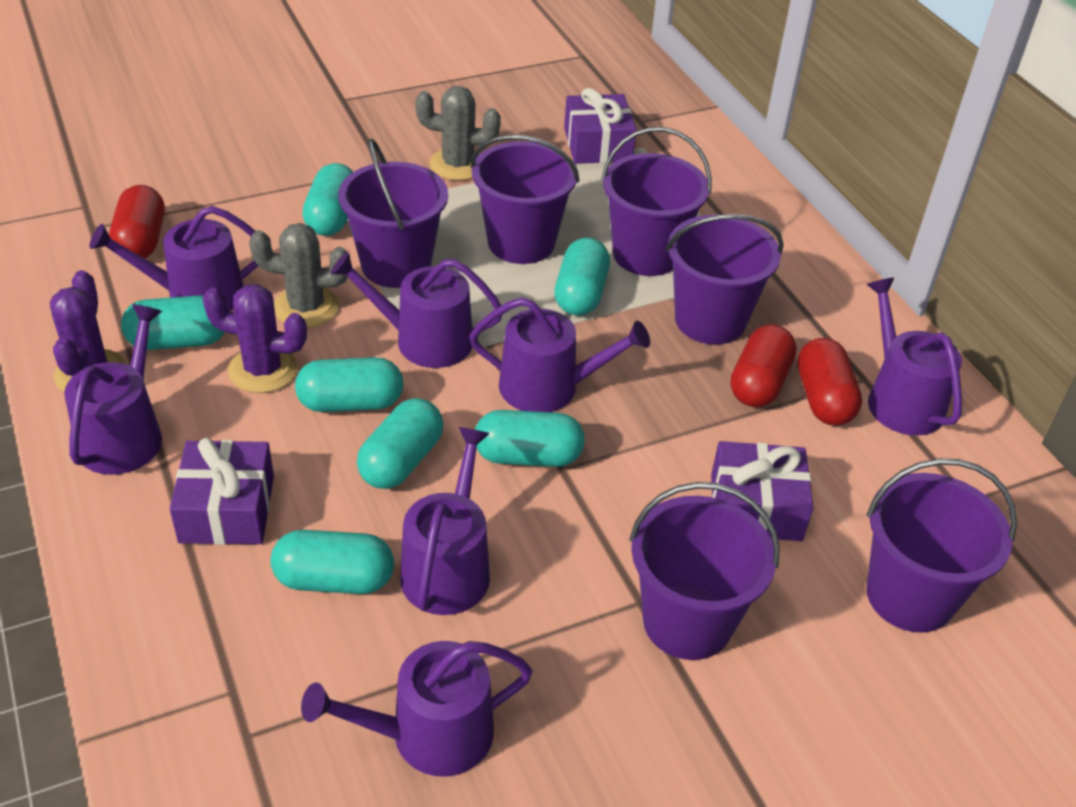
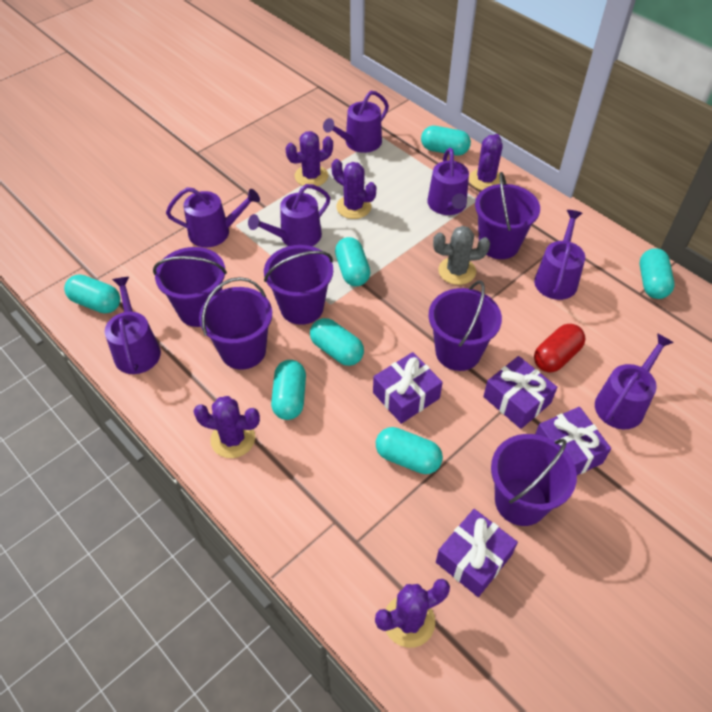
grey cactus: 2 -> 1
purple cactus: 2 -> 5
purple gift: 3 -> 4
red capsule: 3 -> 1

